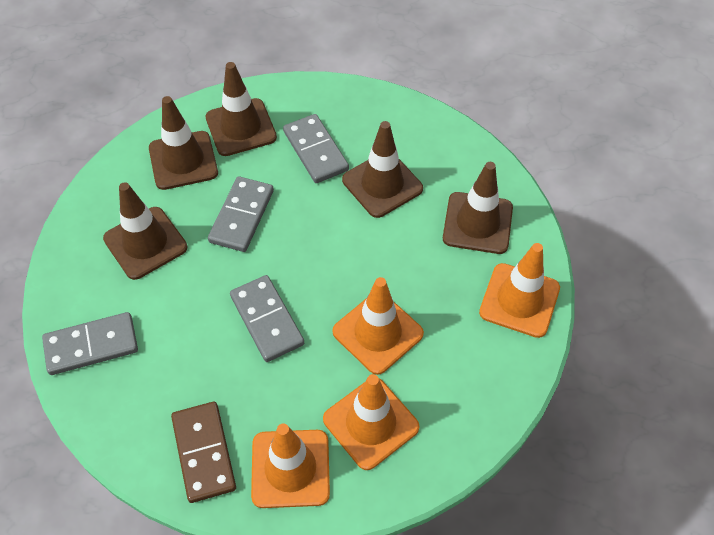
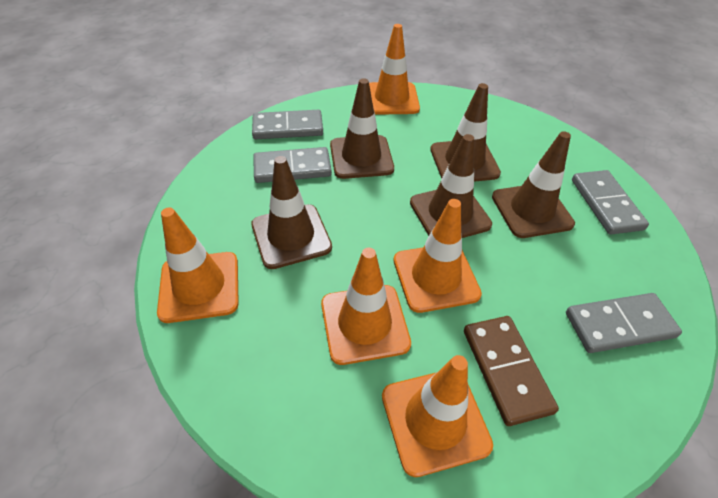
orange traffic cone: 4 -> 5

